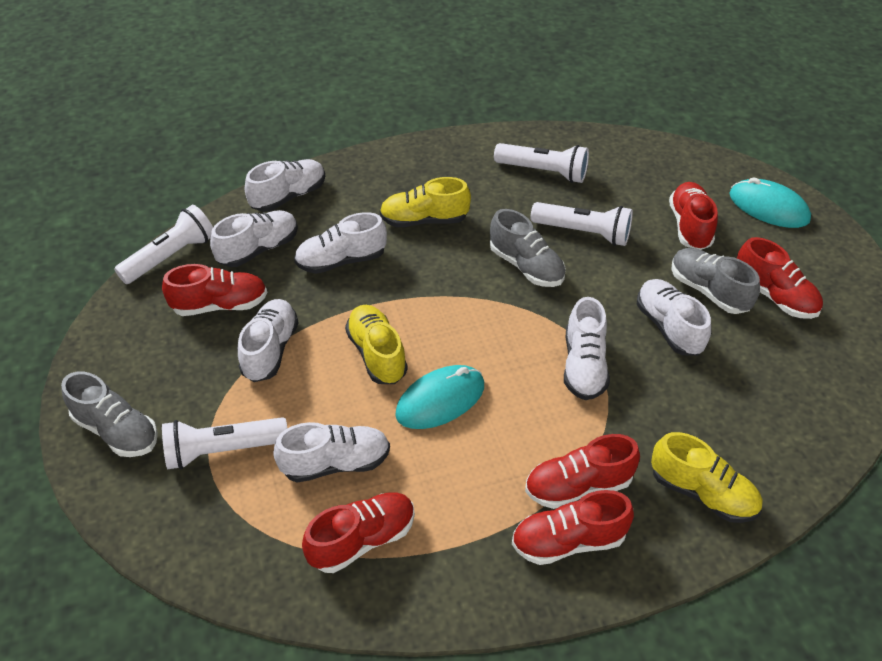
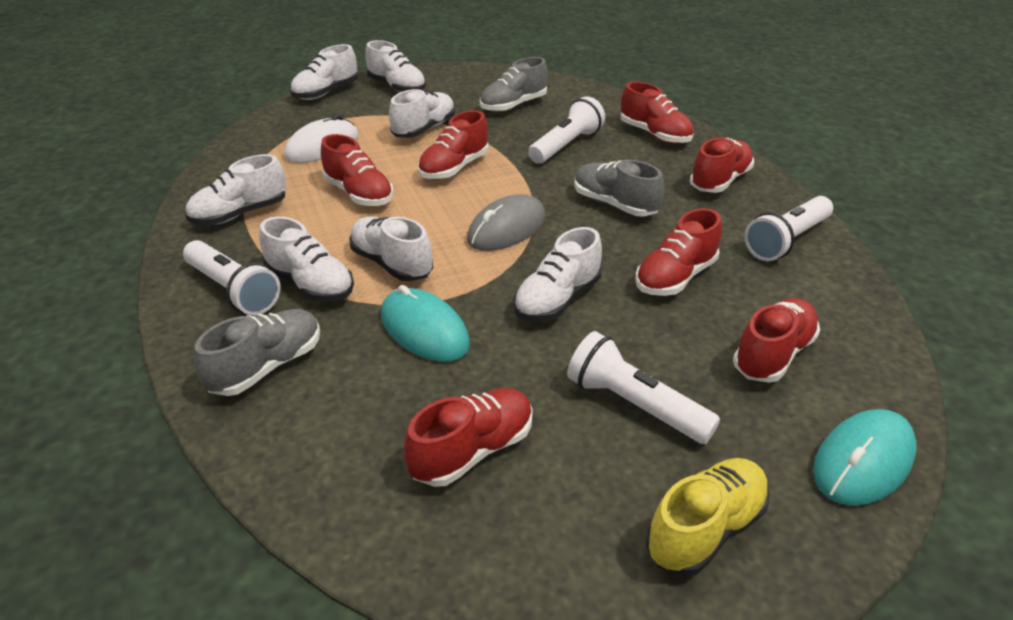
grey mouse: 0 -> 1
red shoe: 6 -> 7
white mouse: 0 -> 1
yellow shoe: 3 -> 1

